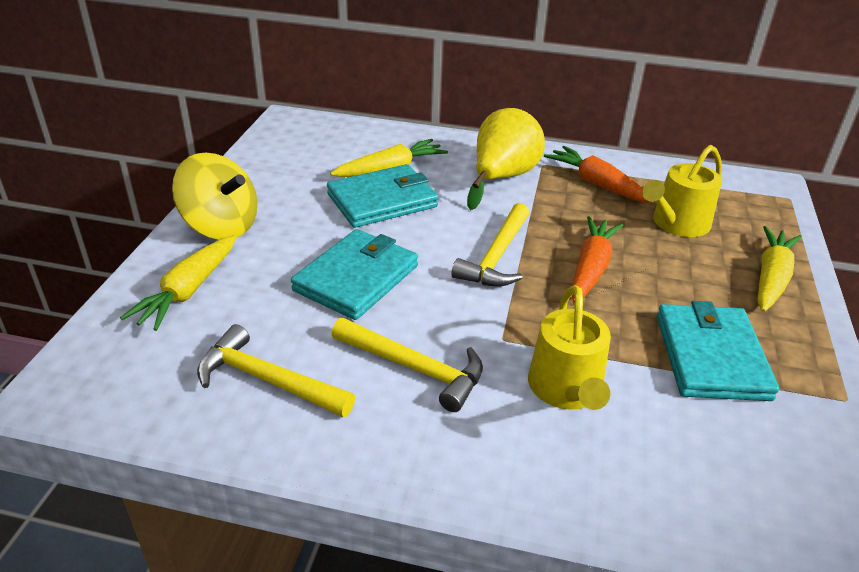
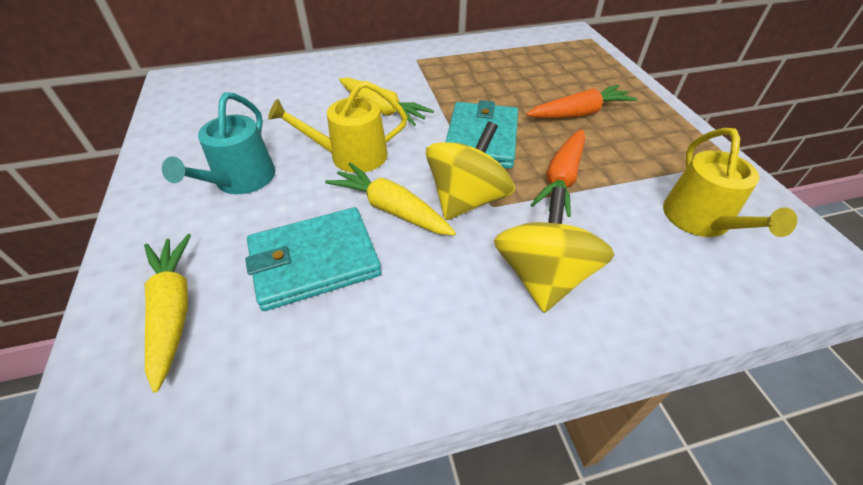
turquoise wallet: 3 -> 2
turquoise watering can: 0 -> 1
yellow hammer: 3 -> 0
yellow pear: 1 -> 0
yellow spinning top: 1 -> 2

